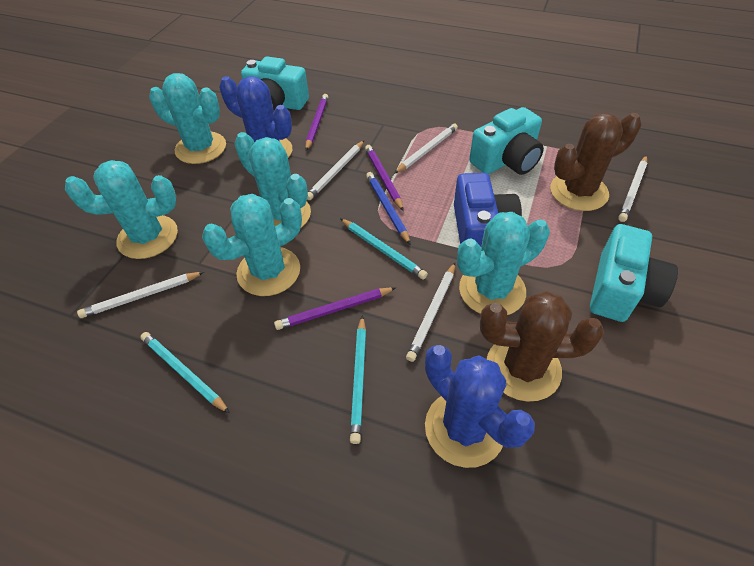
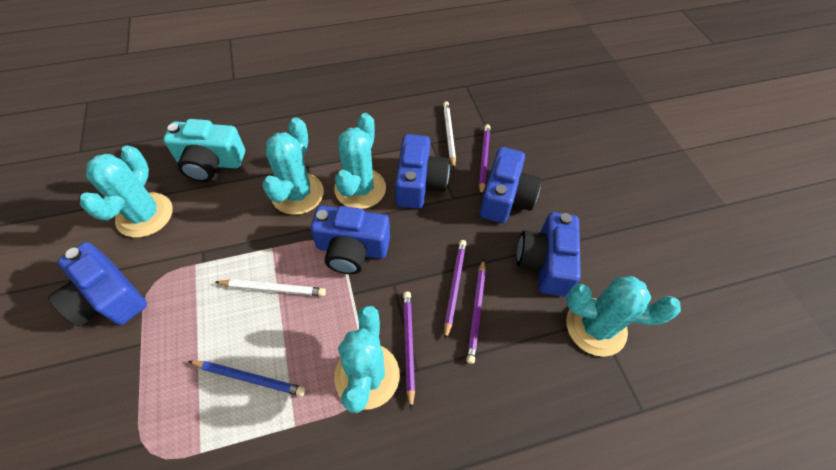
blue cactus: 2 -> 0
blue camera: 1 -> 5
brown cactus: 2 -> 0
purple pencil: 3 -> 4
turquoise camera: 3 -> 1
turquoise pencil: 3 -> 0
white pencil: 5 -> 2

